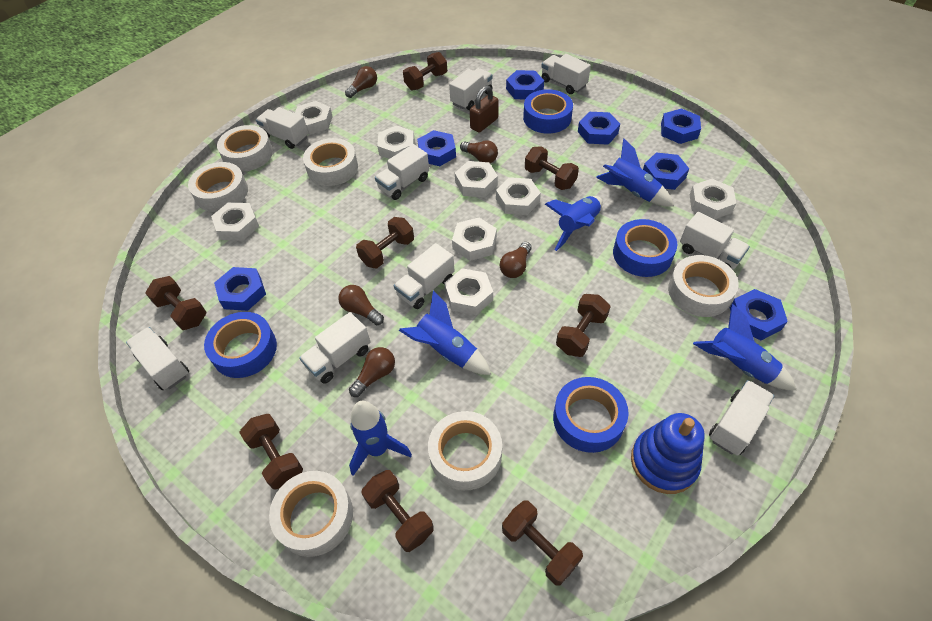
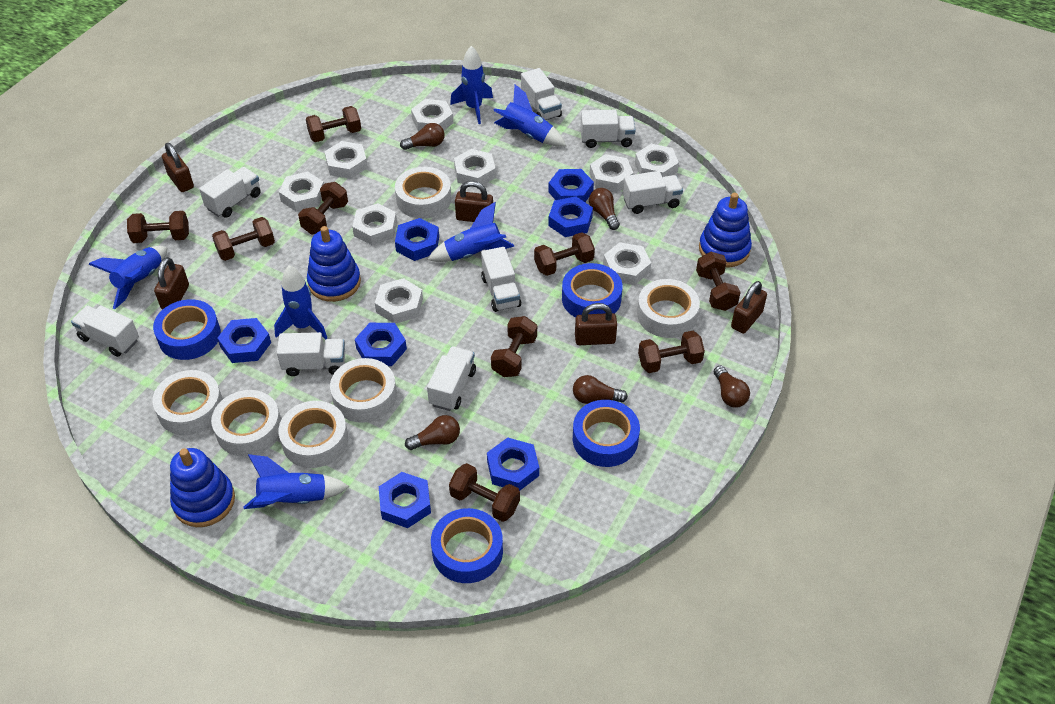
blue rocket: 5 -> 6
blue stacking toy: 1 -> 3
brown dumbbell: 8 -> 9
brown padlock: 1 -> 5
white nut: 8 -> 9
white truck: 9 -> 8

